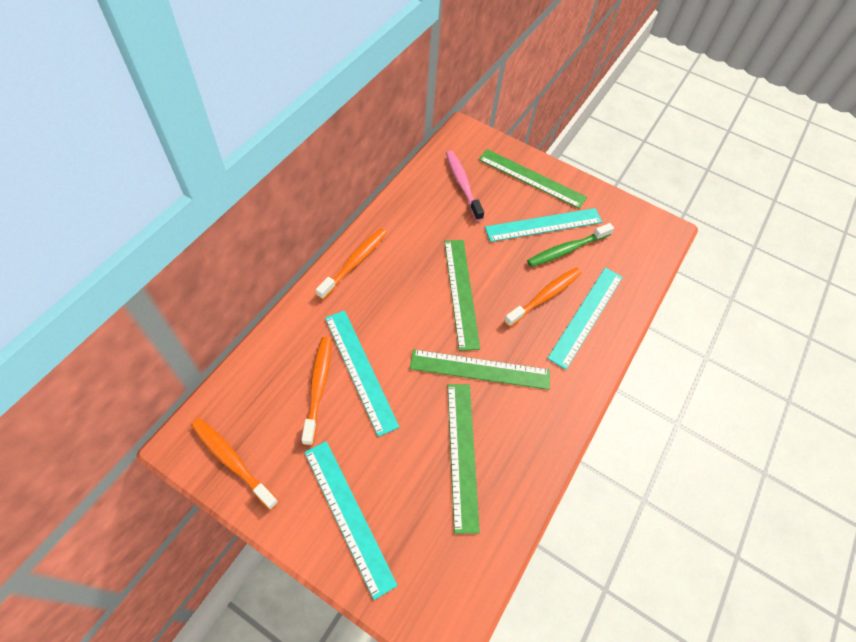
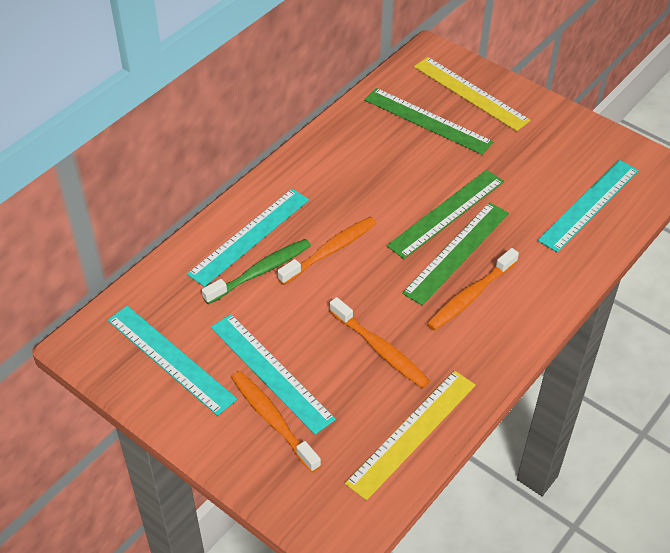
green ruler: 4 -> 3
pink toothbrush: 1 -> 0
yellow ruler: 0 -> 2

